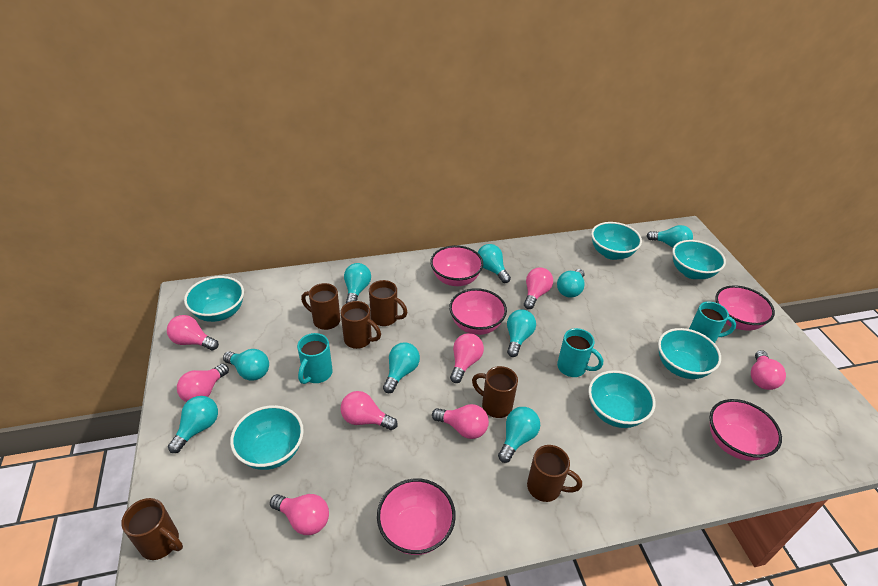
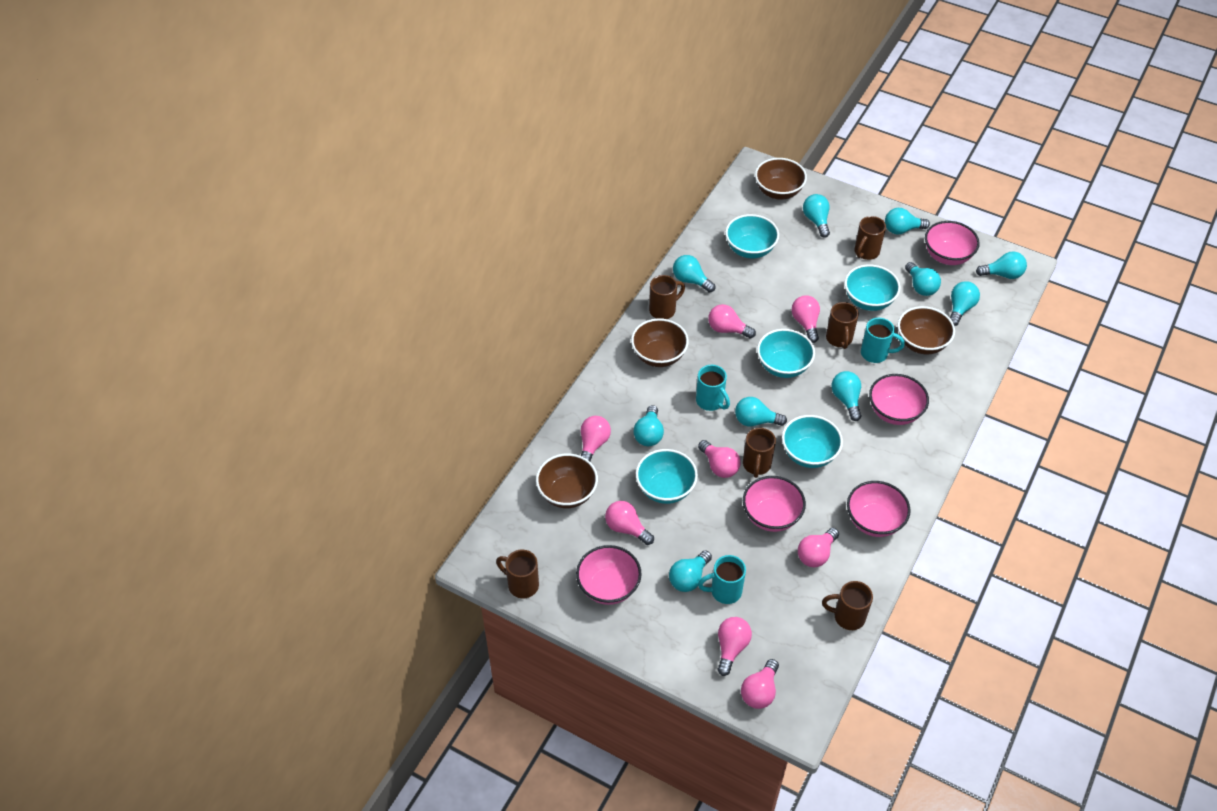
brown bowl: 0 -> 4
turquoise bowl: 6 -> 5
turquoise light bulb: 9 -> 10

